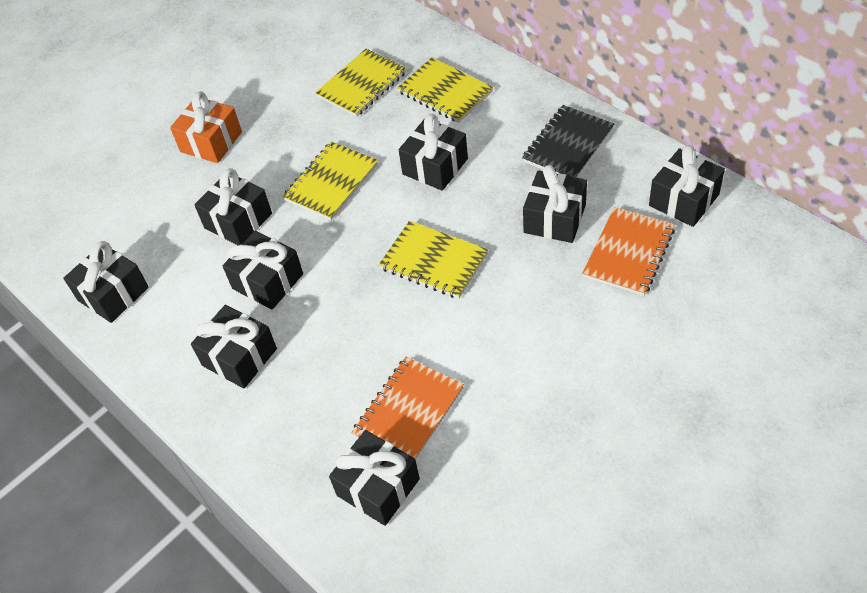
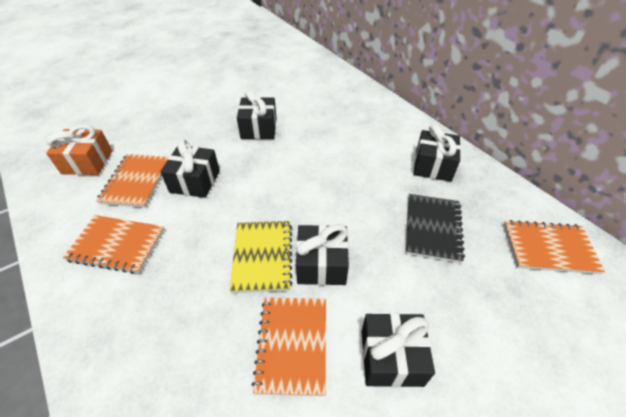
black gift: 8 -> 5
orange notebook: 2 -> 4
yellow notebook: 4 -> 1

